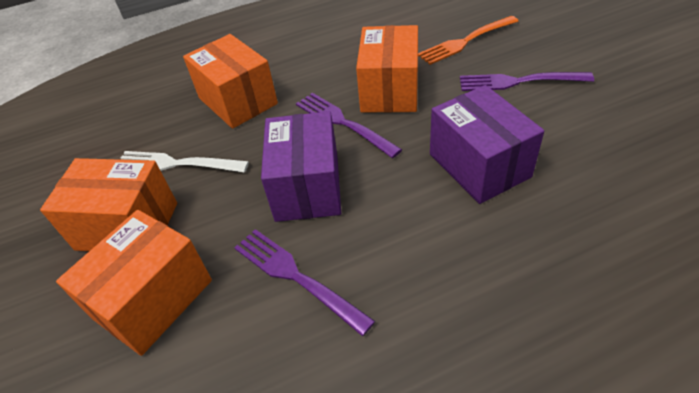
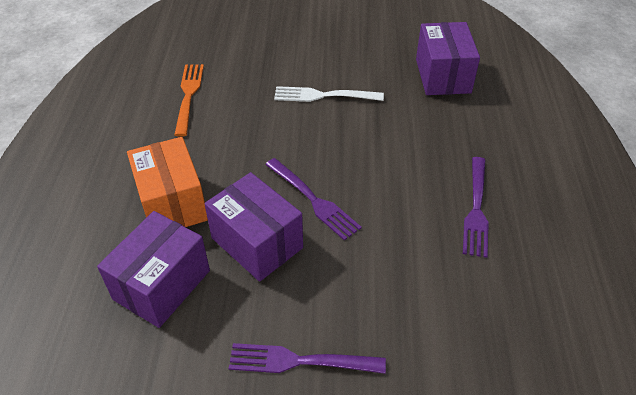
orange box: 4 -> 1
purple box: 2 -> 3

